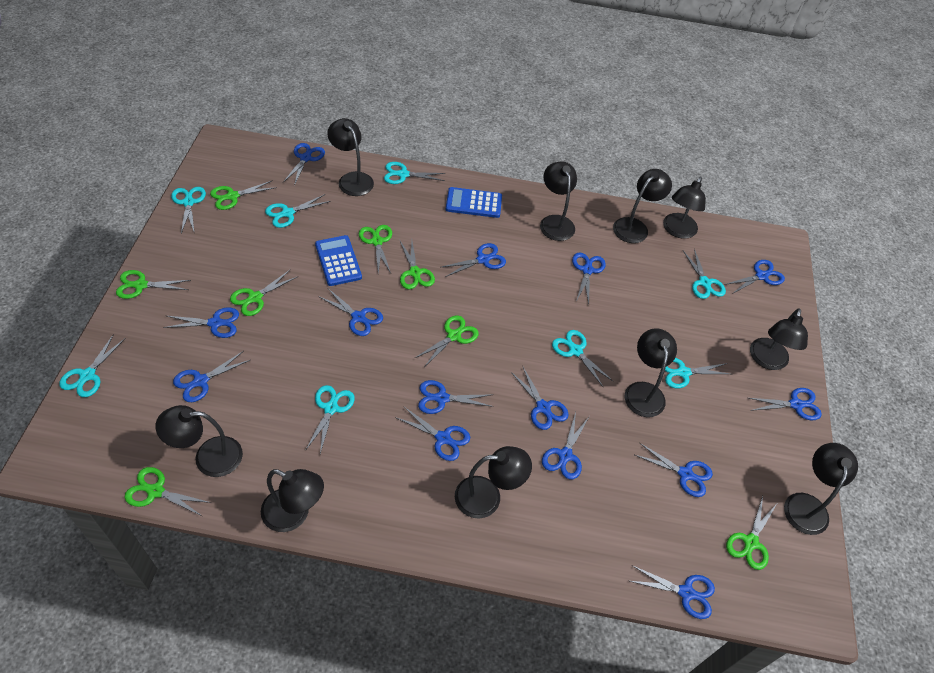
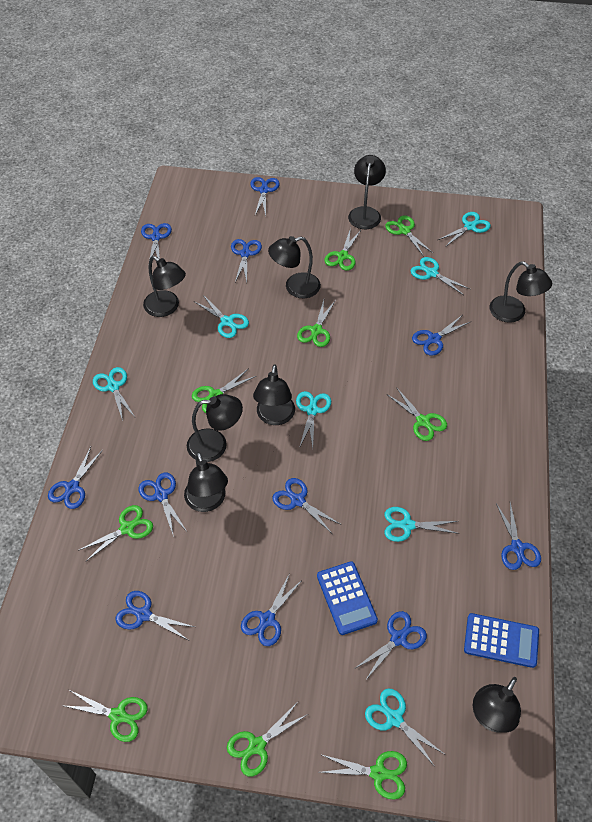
black lamp: 10 -> 8
blue scissors: 14 -> 11
green scissors: 8 -> 9
turquoise scissors: 8 -> 7

